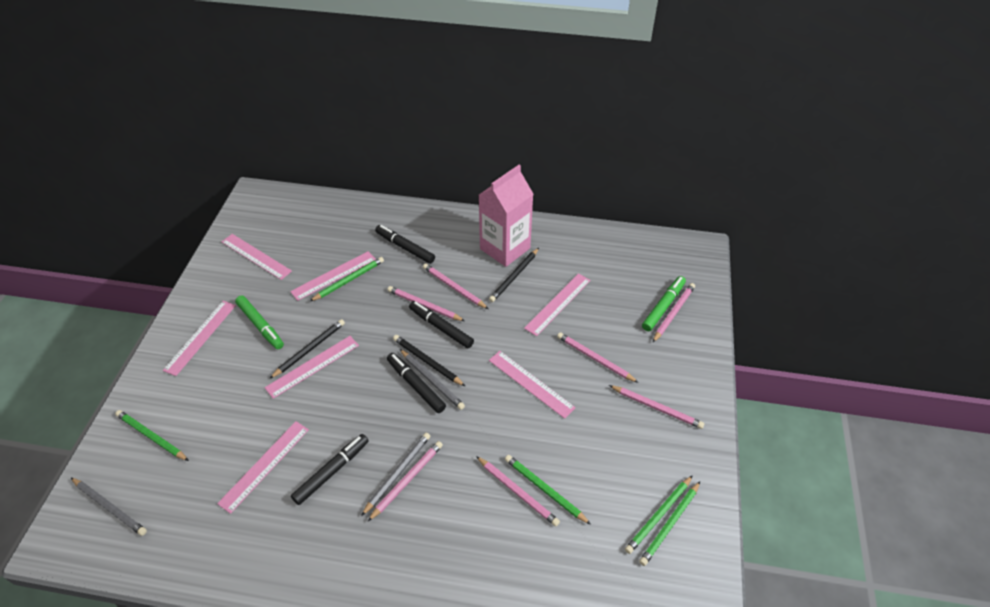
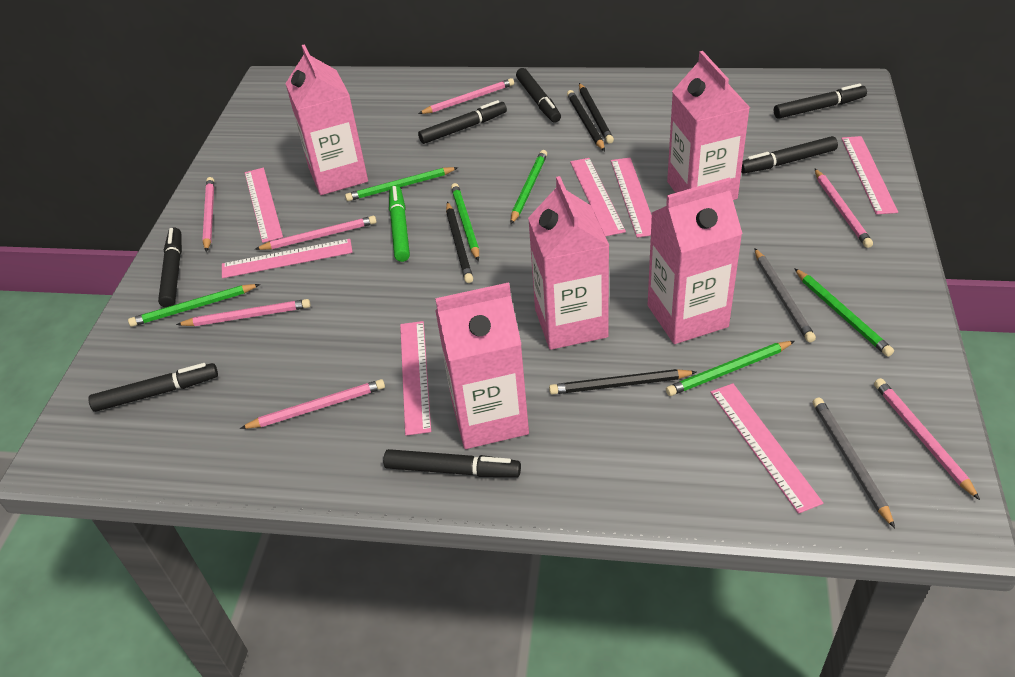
black marker: 4 -> 7
black pencil: 3 -> 4
green marker: 2 -> 1
green pencil: 5 -> 6
grey pencil: 3 -> 2
pink carton: 1 -> 5

